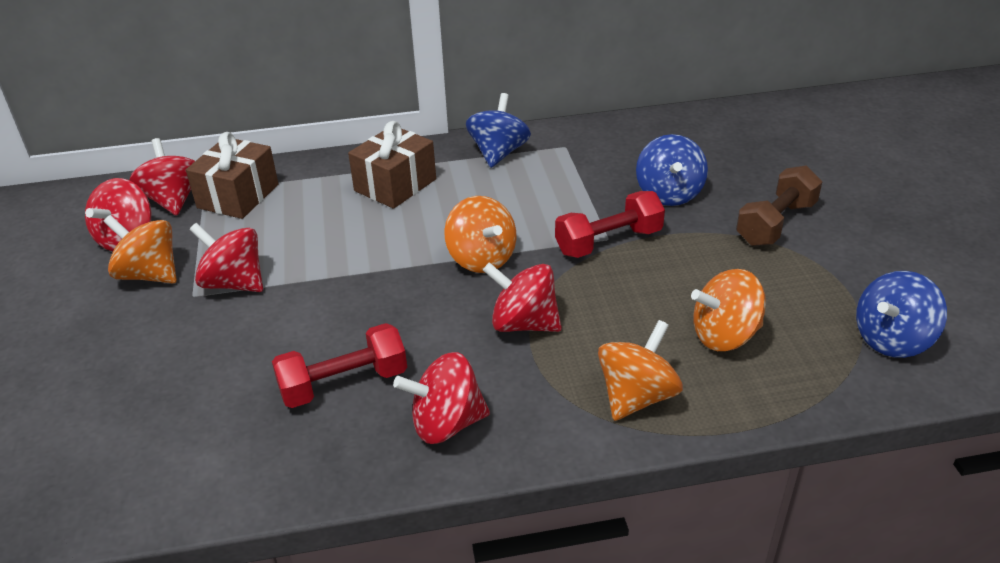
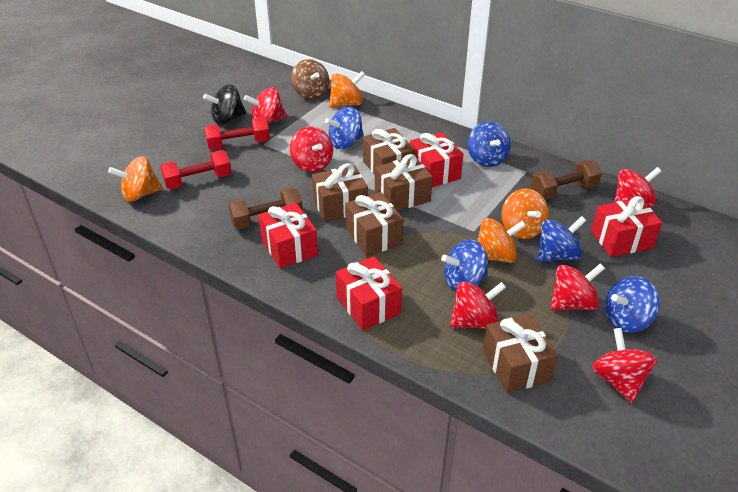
black spinning top: 0 -> 1
blue spinning top: 3 -> 5
brown dumbbell: 1 -> 2
brown gift: 2 -> 5
brown spinning top: 0 -> 1
red gift: 0 -> 4
red spinning top: 5 -> 6

